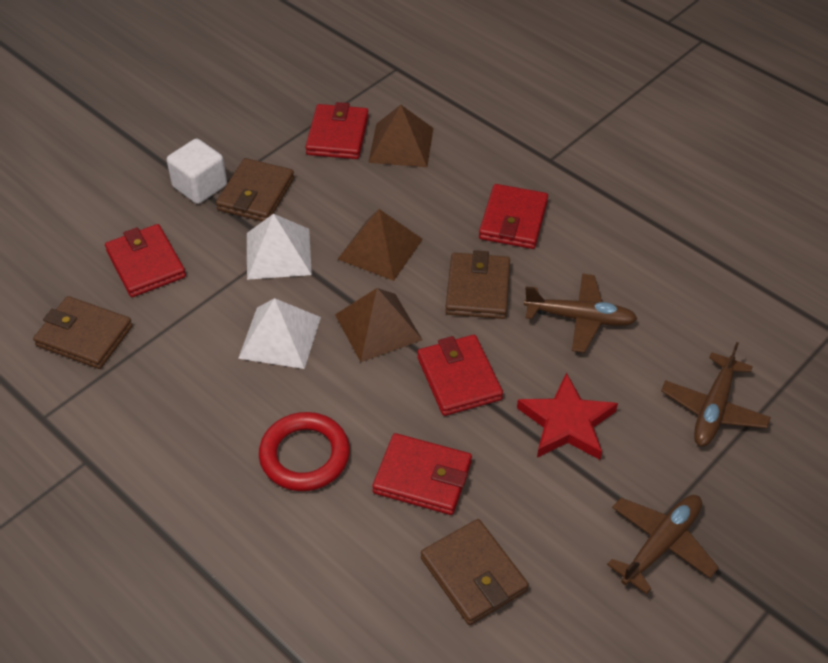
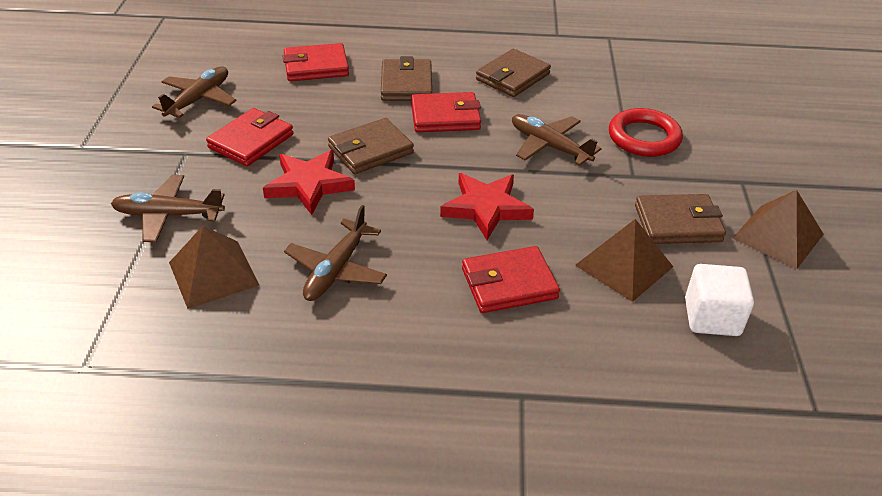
brown plane: 3 -> 4
red star: 1 -> 2
red wallet: 5 -> 4
white pyramid: 2 -> 0

